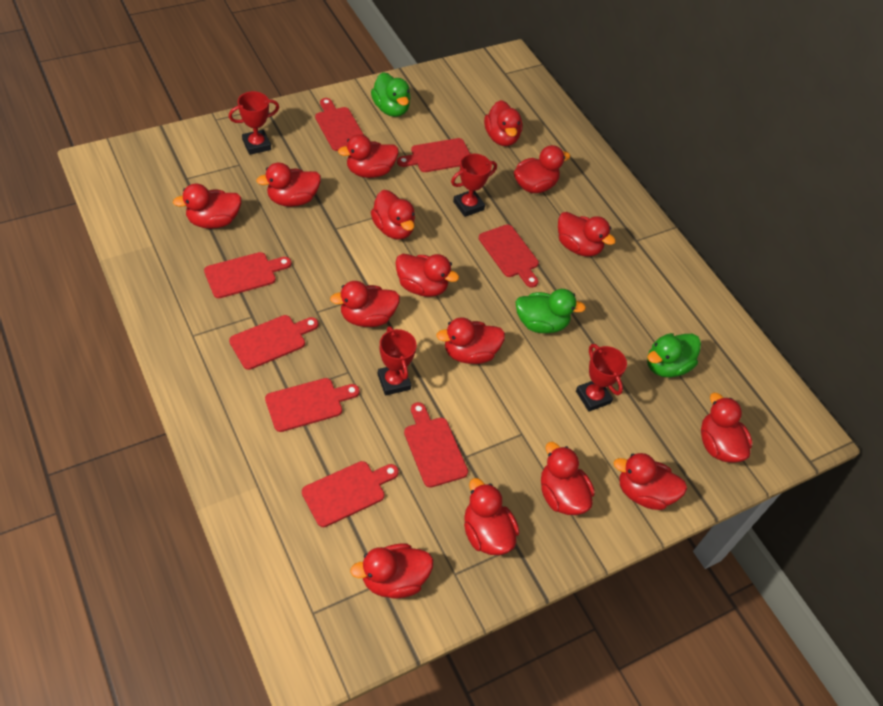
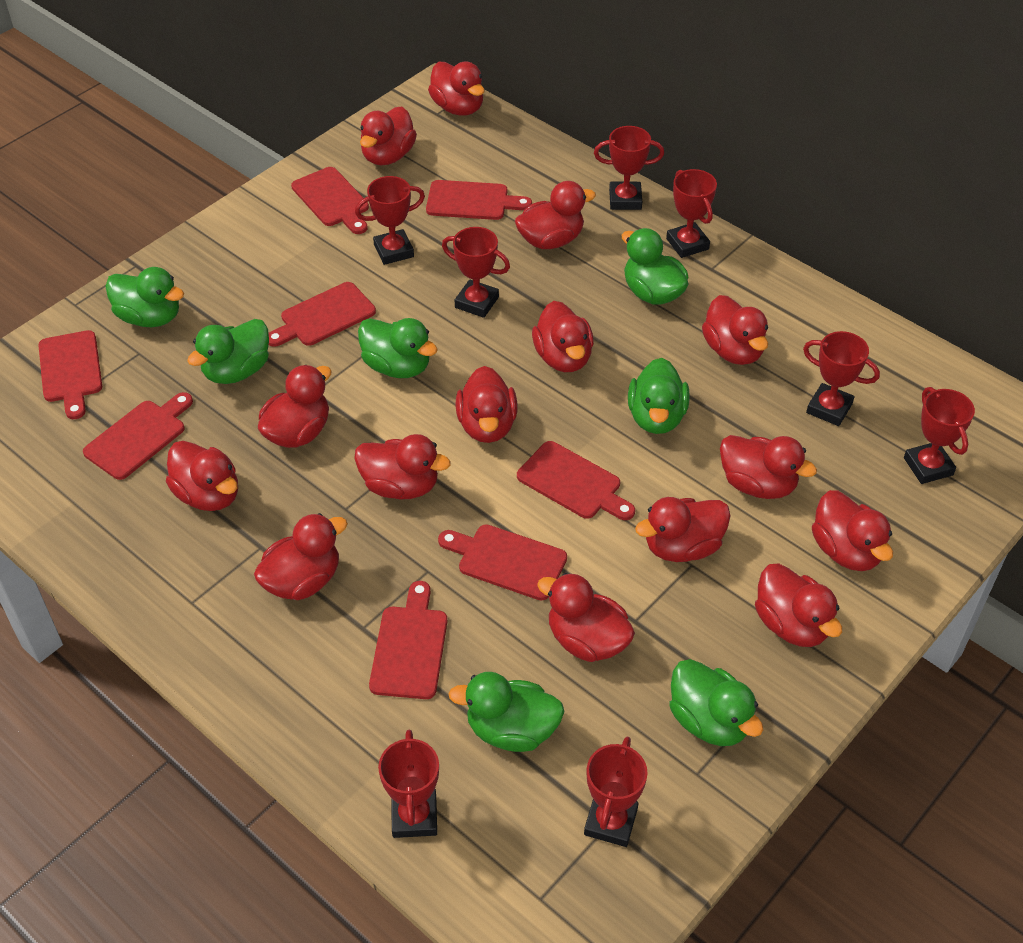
green duck: 3 -> 7
red trophy: 4 -> 8

